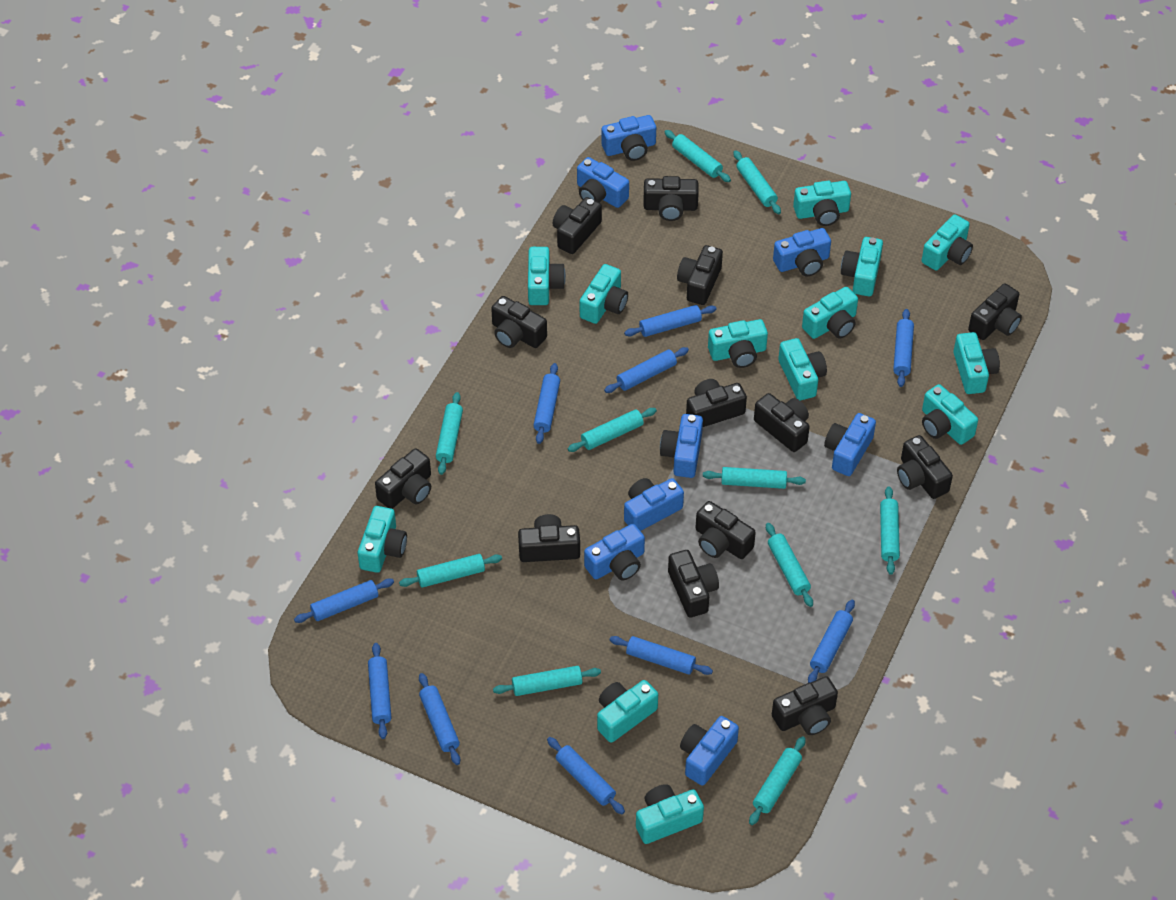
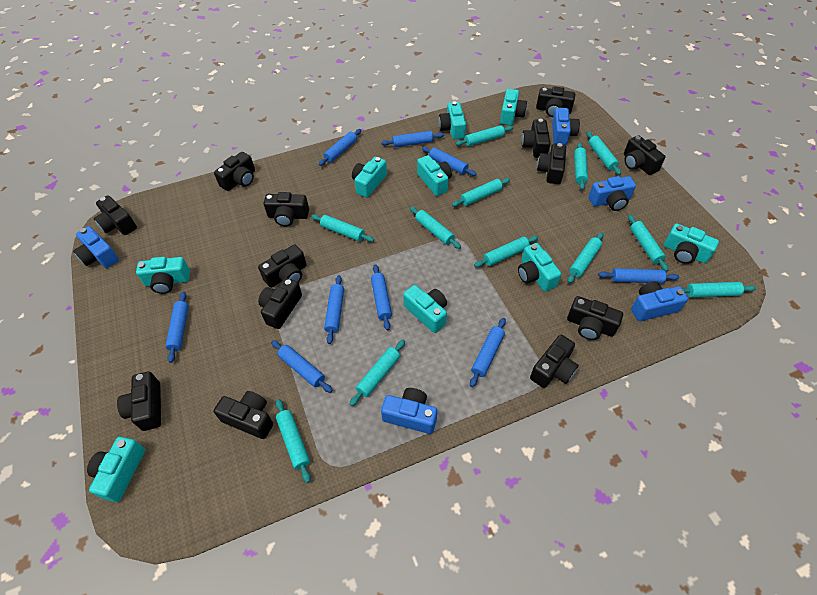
blue camera: 8 -> 5
blue rolling pin: 10 -> 9
turquoise camera: 13 -> 9
turquoise rolling pin: 10 -> 12

